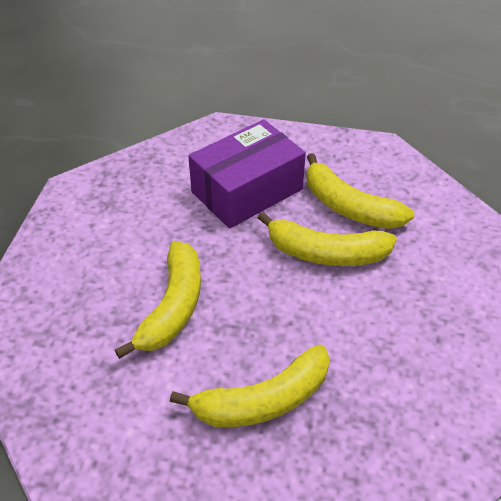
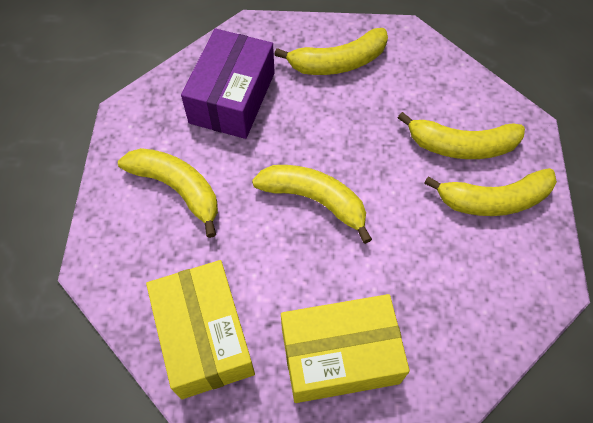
yellow banana: 4 -> 5
yellow box: 0 -> 2

